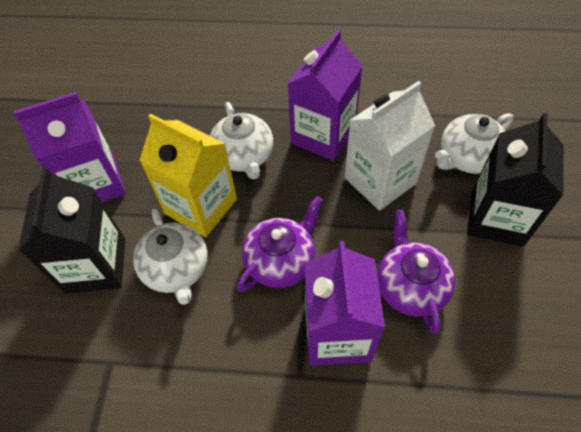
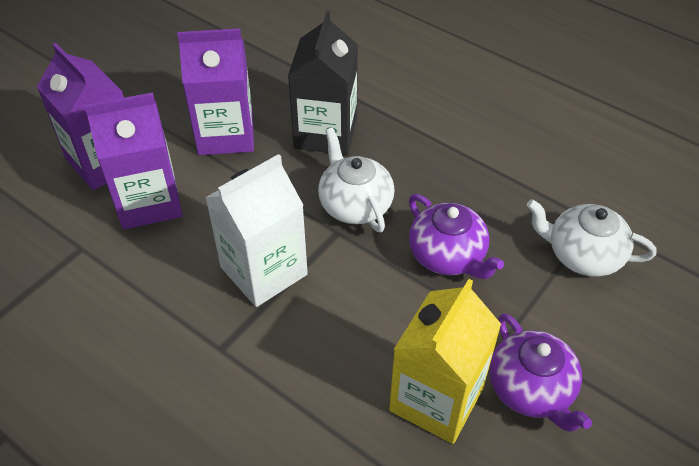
black carton: 2 -> 1
white teapot: 3 -> 2

